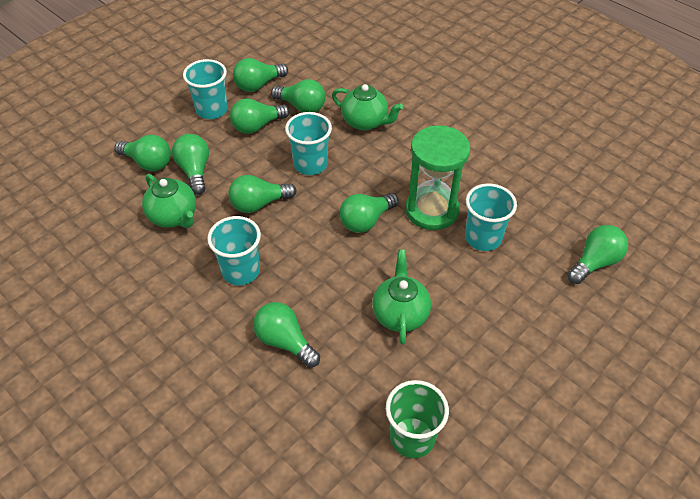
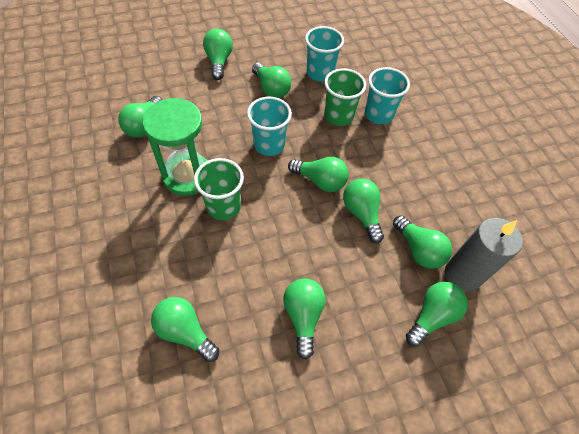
green cup: 1 -> 2
green teapot: 3 -> 0
grey candle: 0 -> 1
turquoise cup: 4 -> 3

